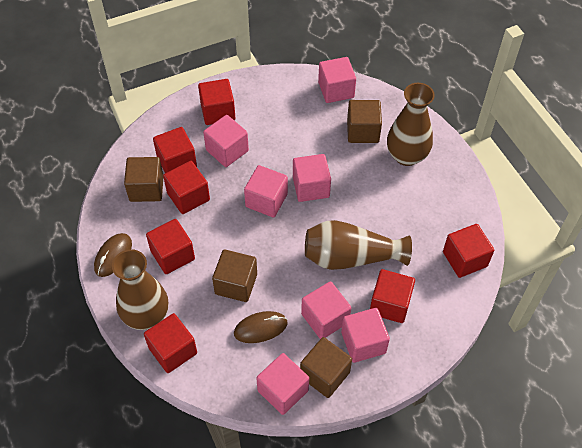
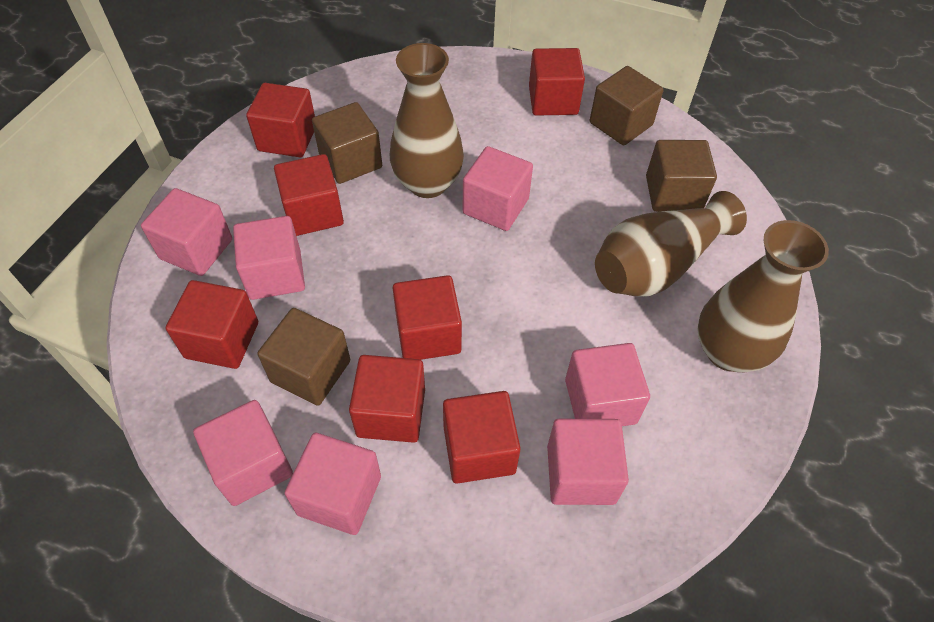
brown mouse: 2 -> 0

